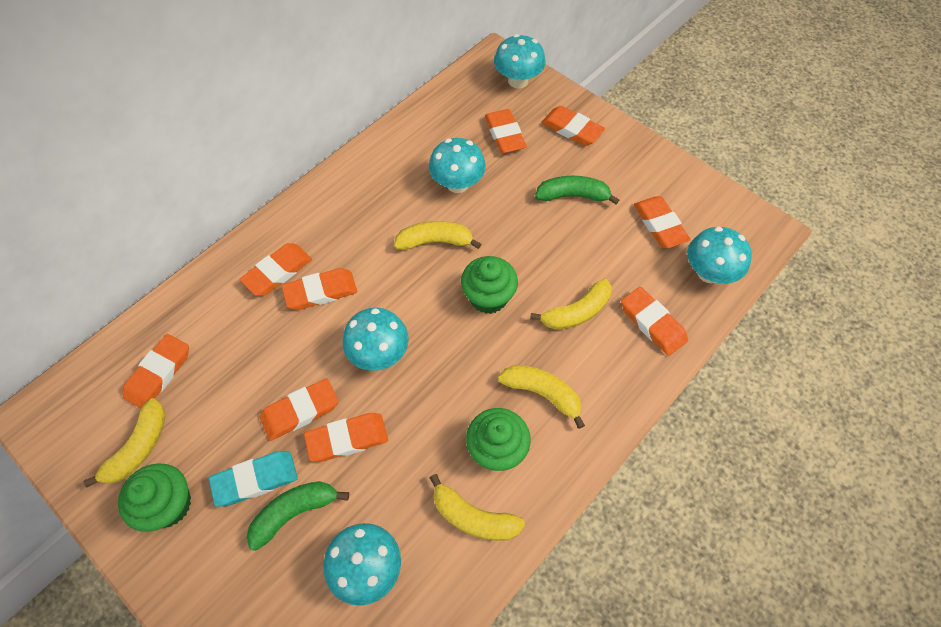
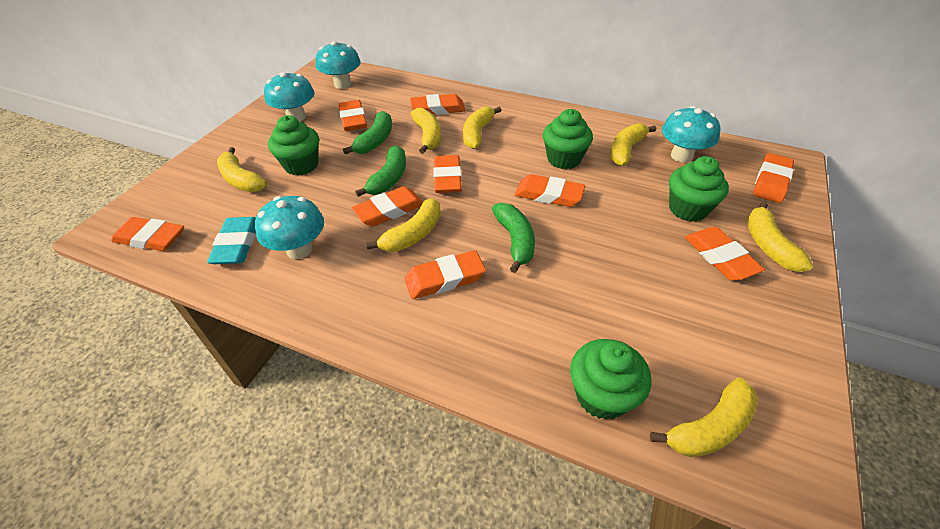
green banana: 2 -> 3
green cupcake: 3 -> 4
turquoise mushroom: 5 -> 4
yellow banana: 5 -> 7

